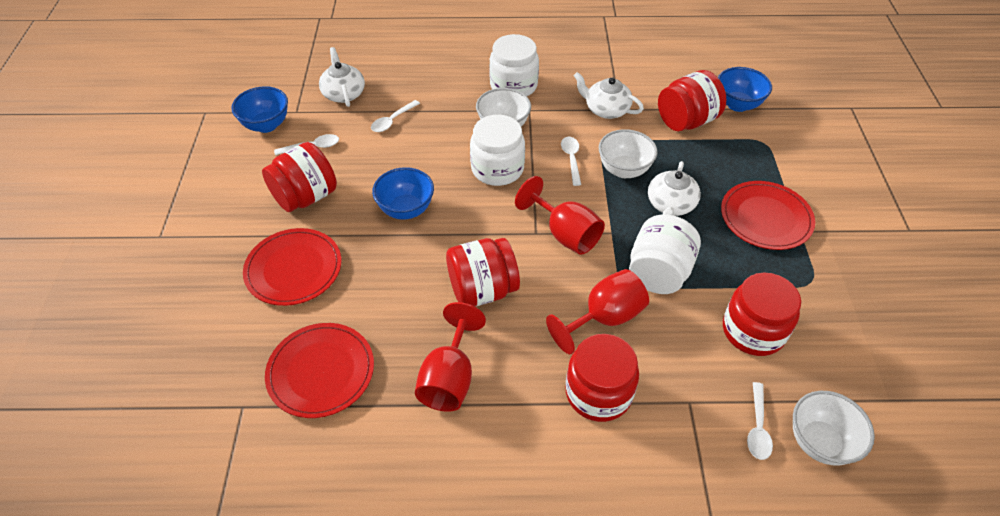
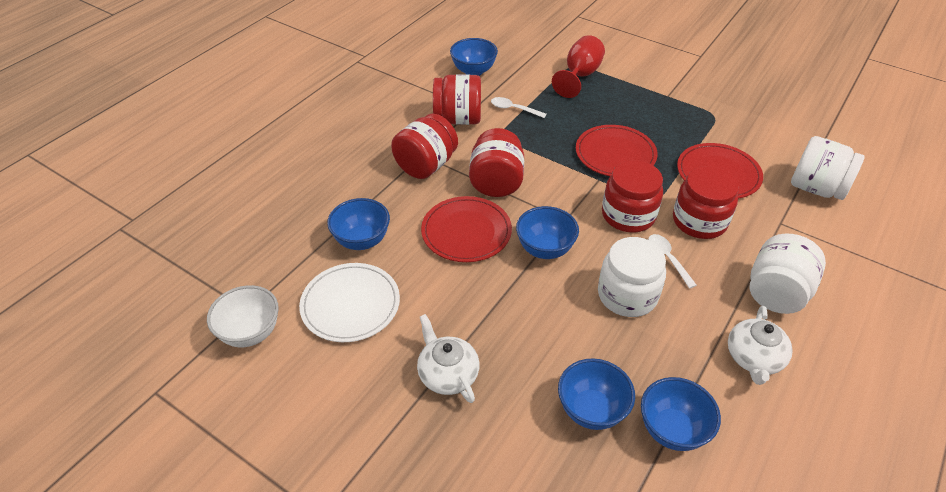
blue bowl: 3 -> 5
red goblet: 3 -> 1
white bowl: 3 -> 1
white plate: 0 -> 1
white spoon: 4 -> 2
white teapot: 3 -> 2

